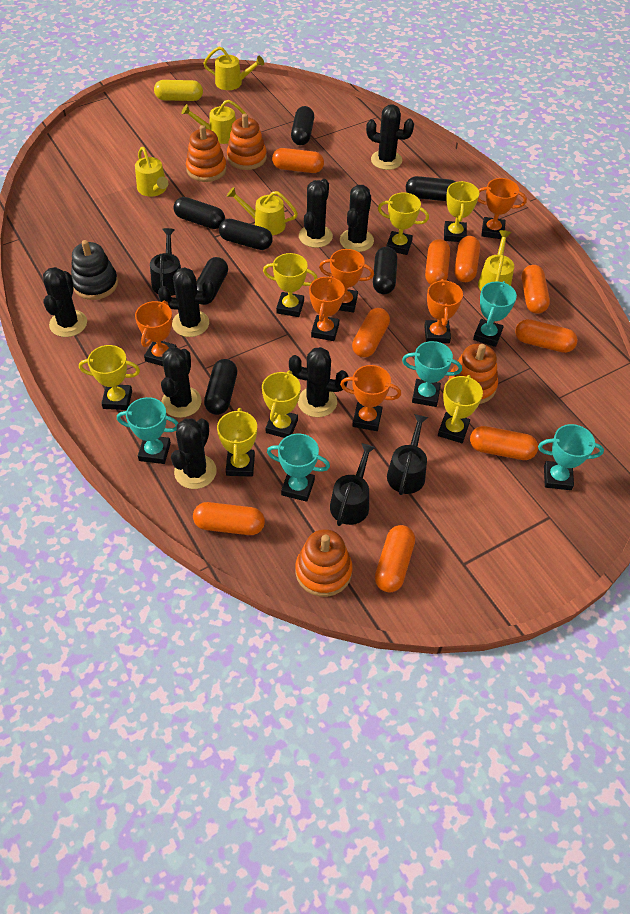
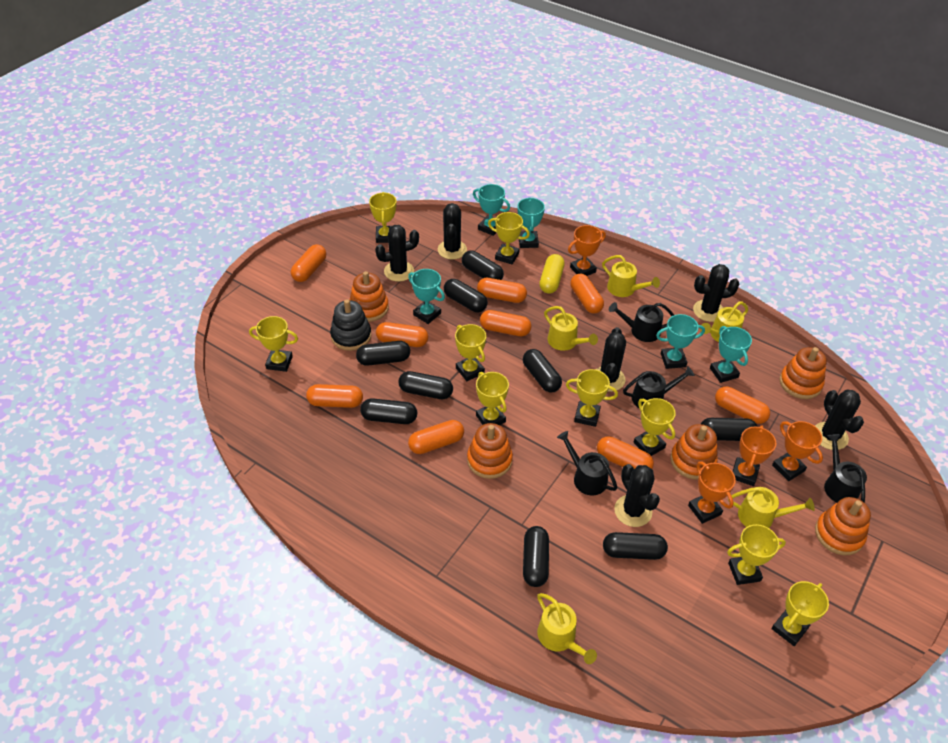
black cactus: 8 -> 6
black capsule: 7 -> 9
black watering can: 3 -> 4
orange stacking toy: 4 -> 5
orange trophy: 6 -> 4
yellow trophy: 7 -> 9

